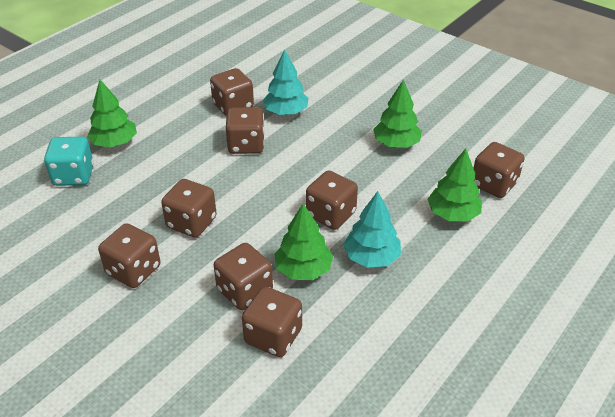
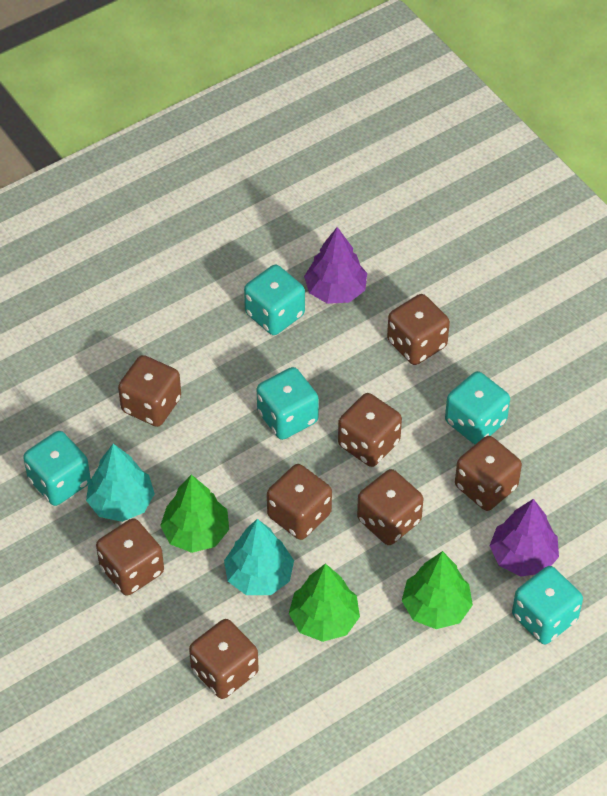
green tree: 4 -> 3
purple tree: 0 -> 2
turquoise dice: 1 -> 5

